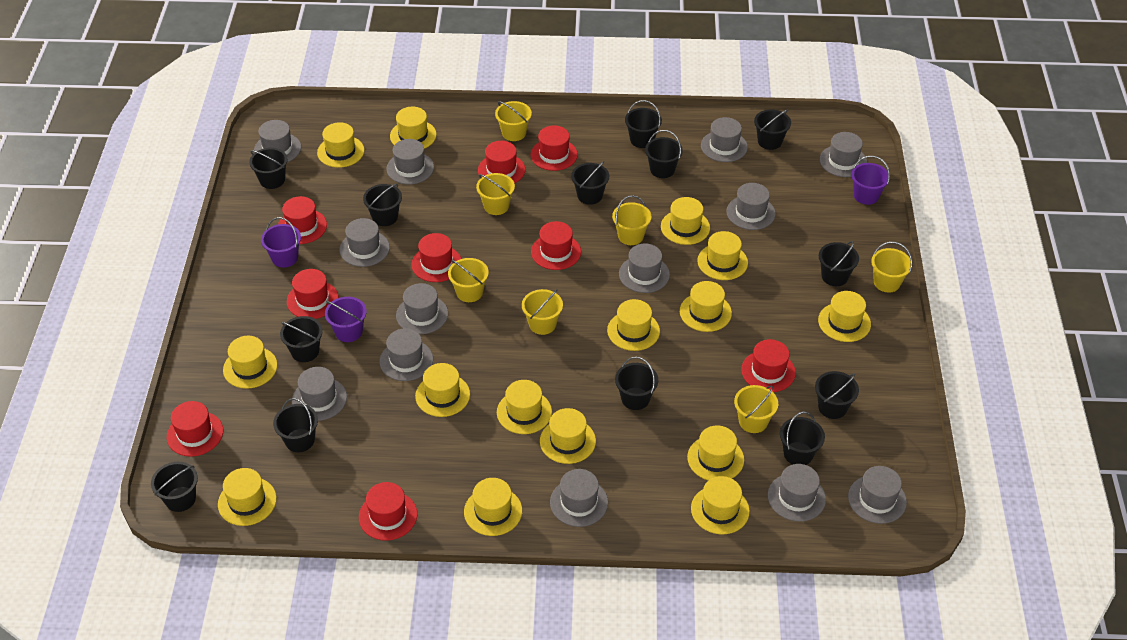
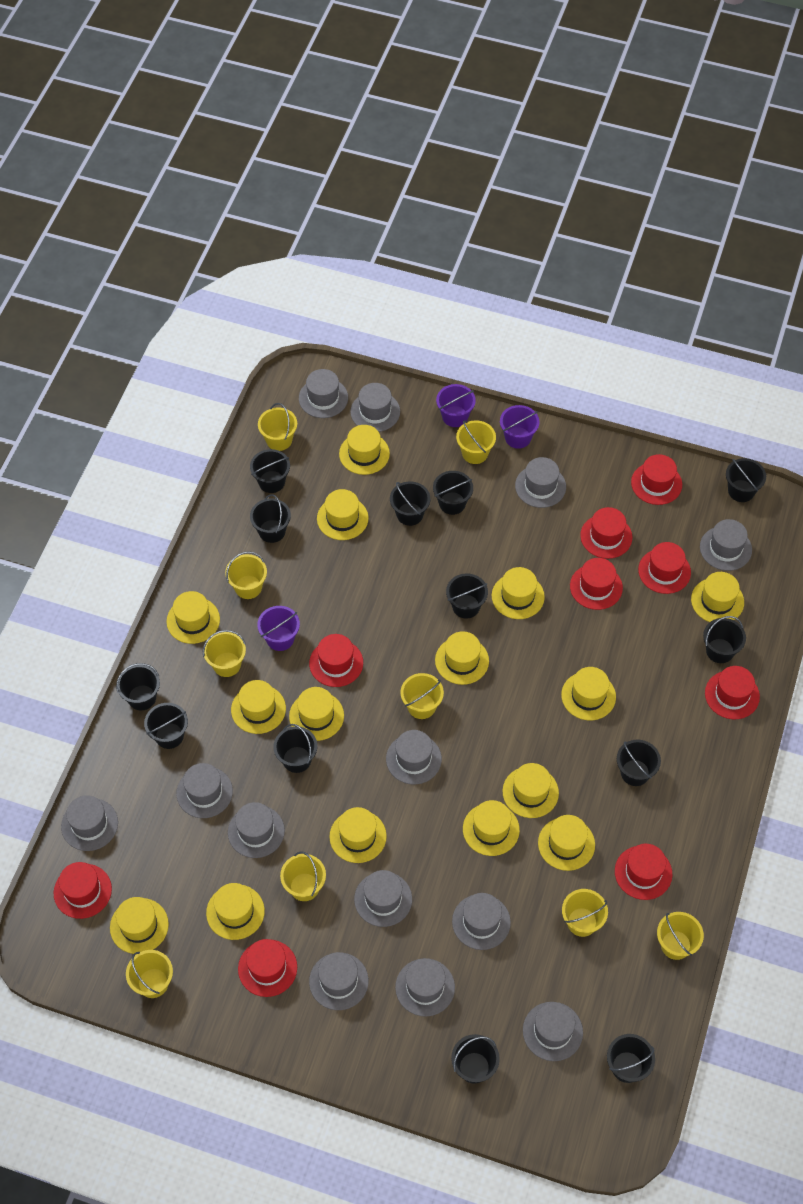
yellow bucket: 7 -> 9

